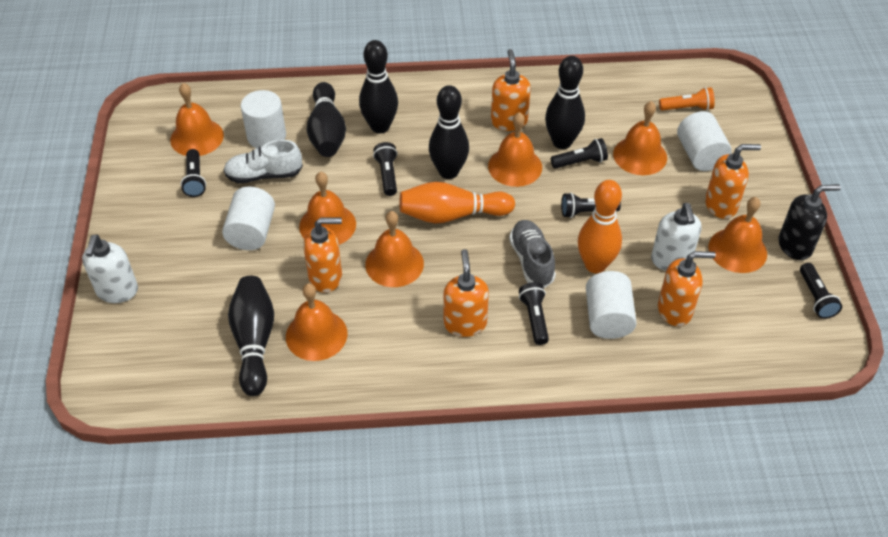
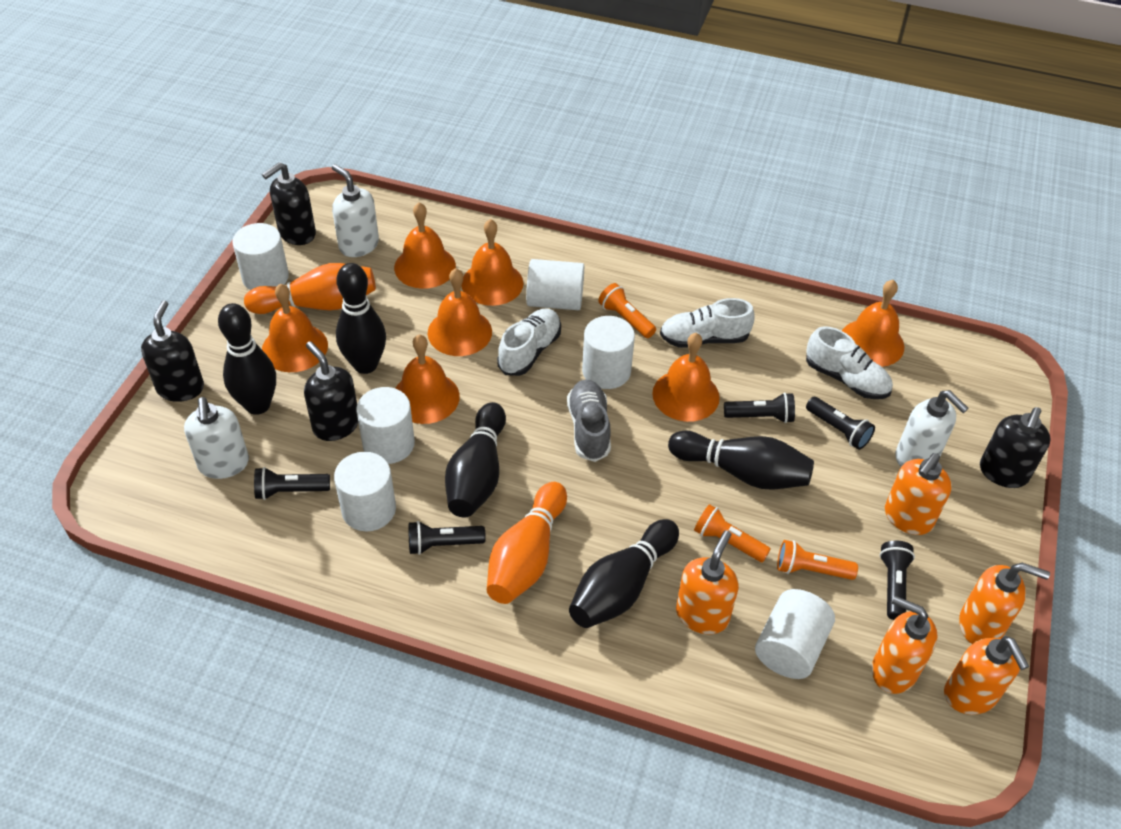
black flashlight: 6 -> 5
black soap dispenser: 1 -> 4
orange flashlight: 1 -> 3
white cylinder: 4 -> 6
white shoe: 1 -> 3
white soap dispenser: 2 -> 3

